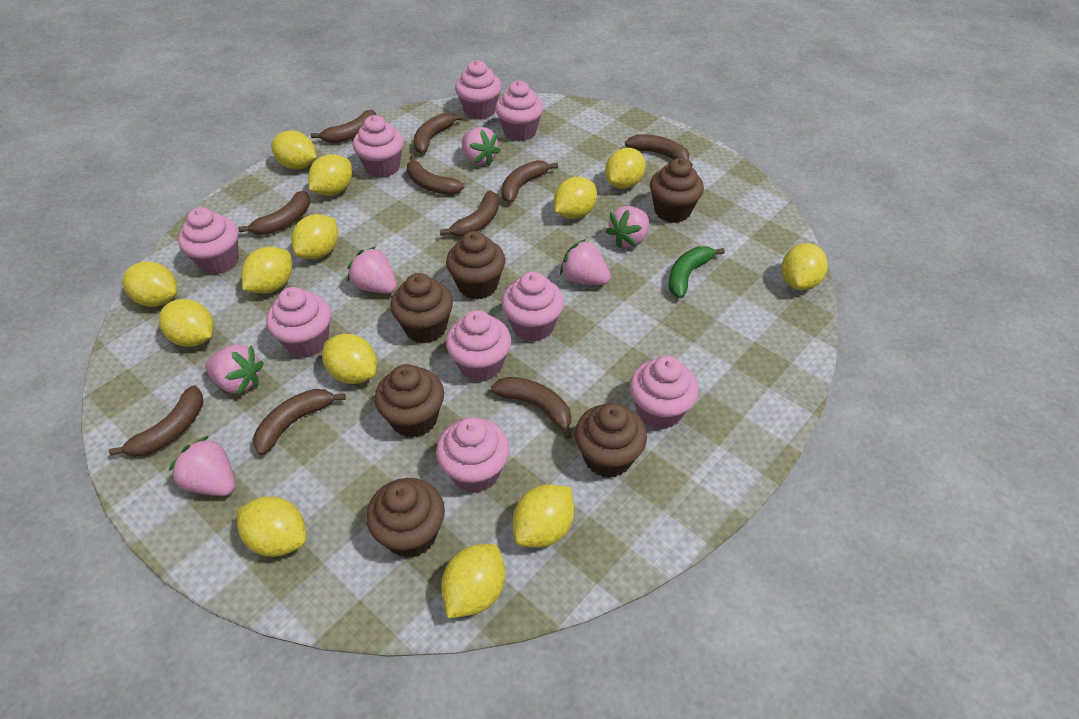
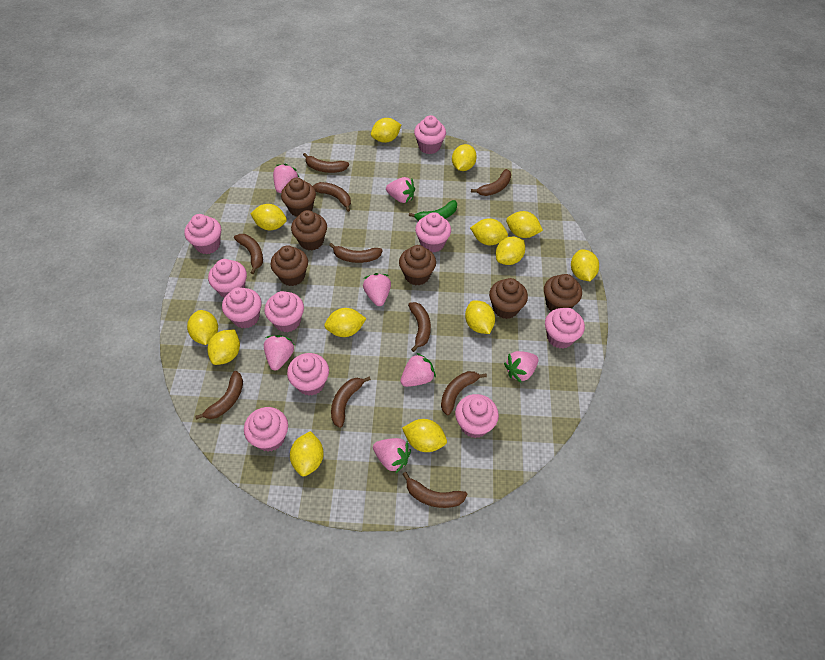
pink cupcake: 9 -> 10
pink strawberry: 6 -> 7

